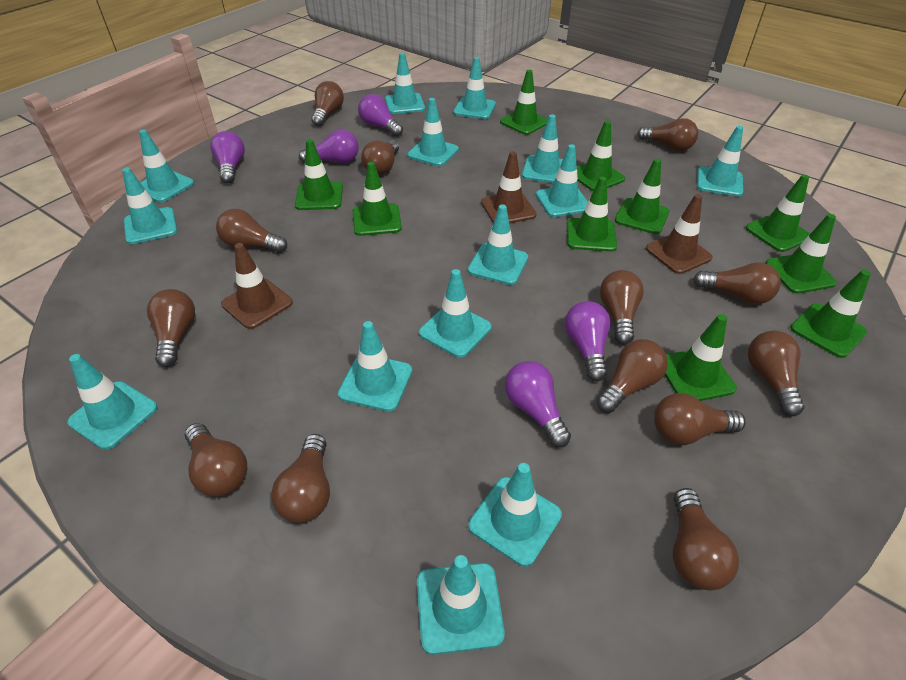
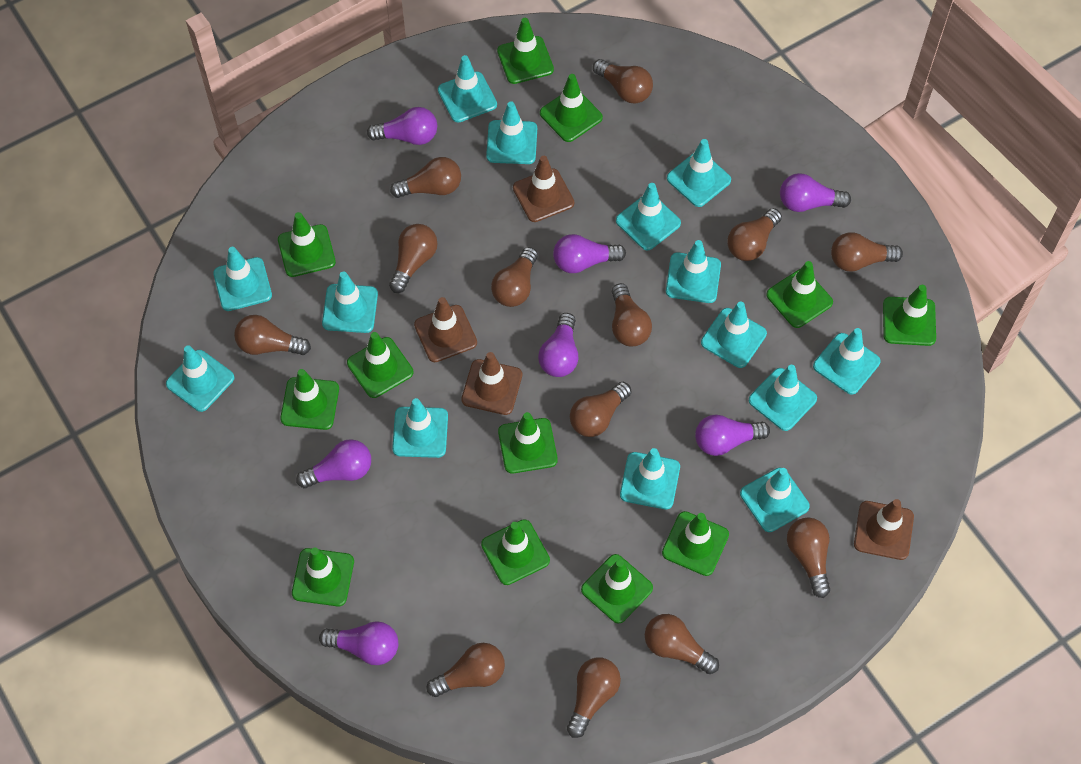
brown traffic cone: 3 -> 4
green traffic cone: 10 -> 12
purple light bulb: 5 -> 7

